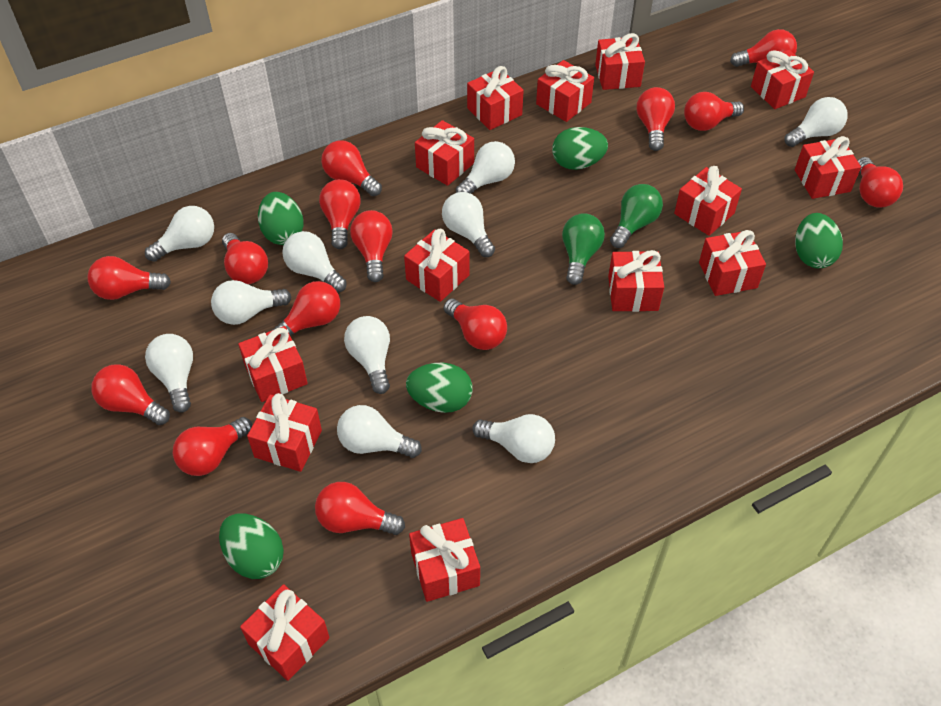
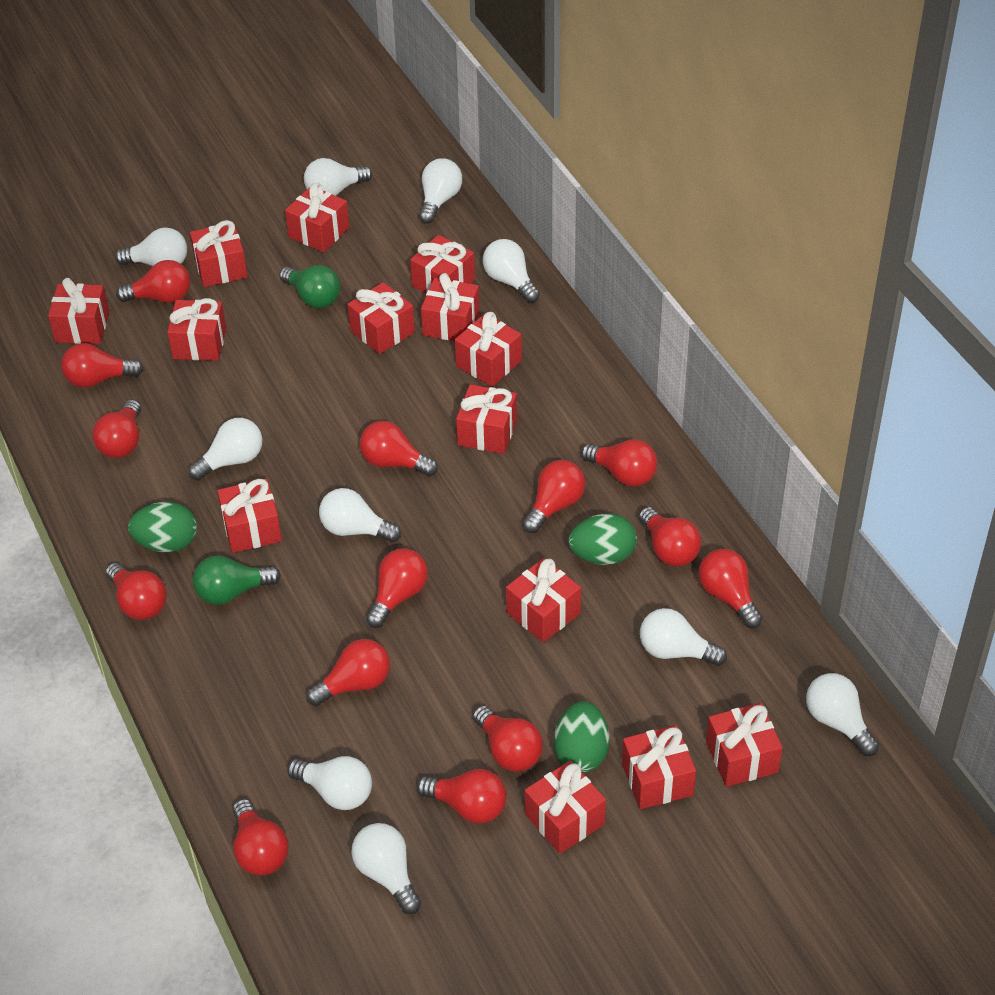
green egg: 5 -> 3

